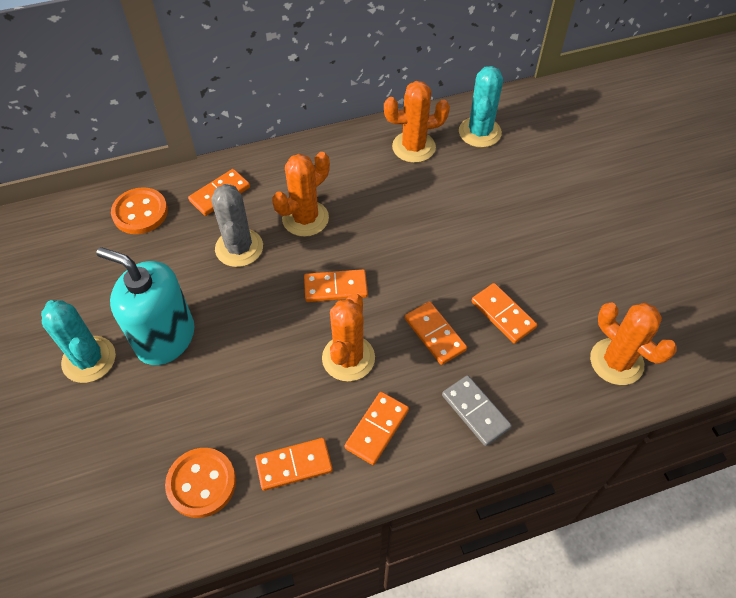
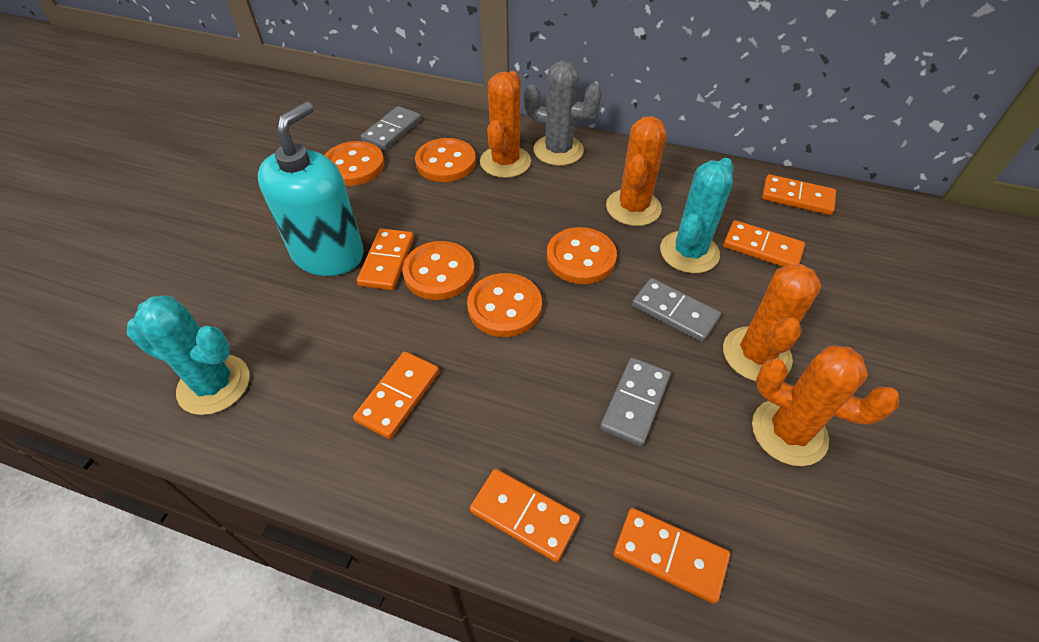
grey domino: 1 -> 3
orange button: 2 -> 5

